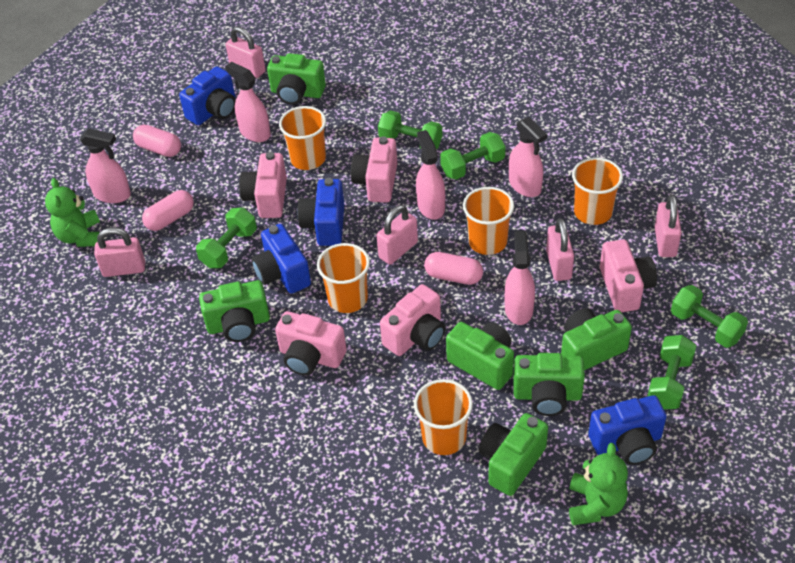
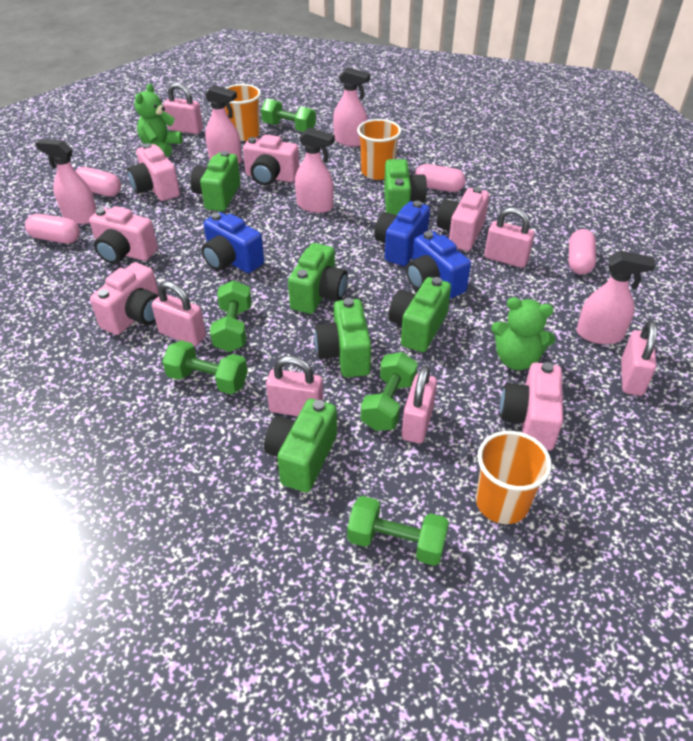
blue camera: 4 -> 3
orange cup: 5 -> 3
pink camera: 5 -> 6
pink capsule: 3 -> 4
pink padlock: 5 -> 6

